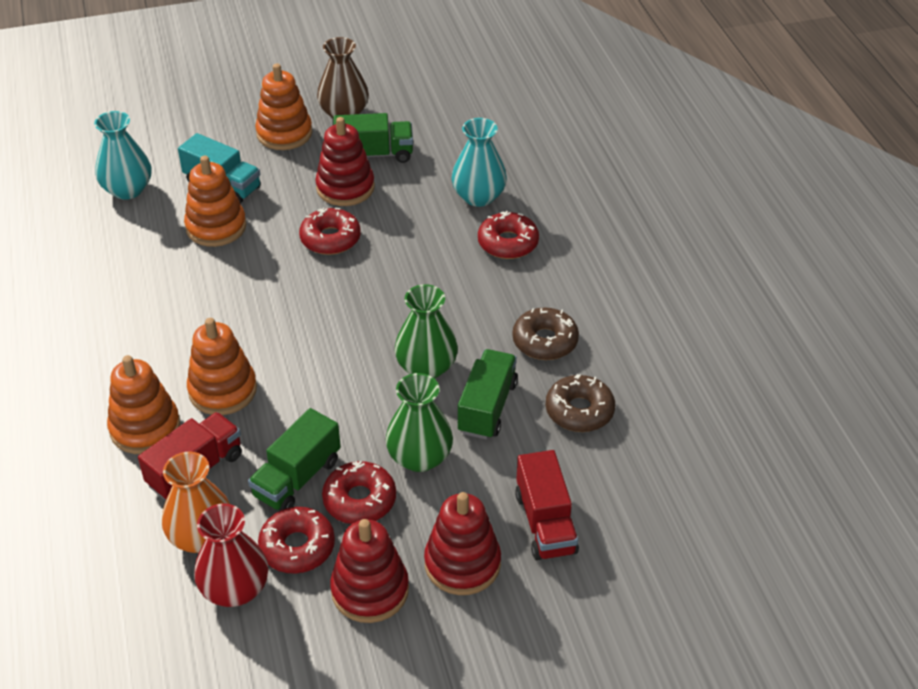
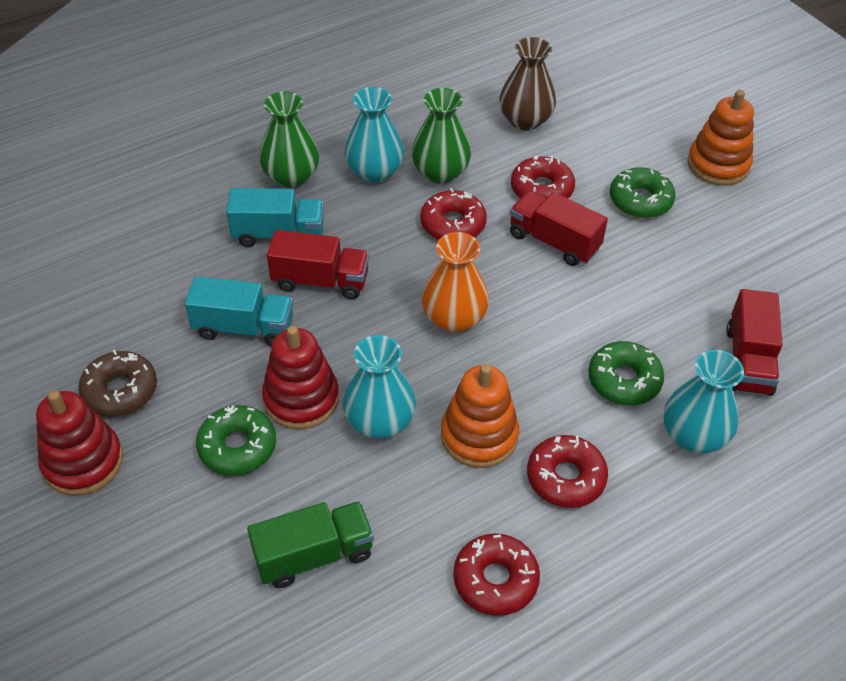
brown donut: 2 -> 1
green donut: 0 -> 3
green truck: 3 -> 1
orange stacking toy: 4 -> 2
red stacking toy: 3 -> 2
red truck: 2 -> 3
red vase: 1 -> 0
turquoise truck: 1 -> 2
turquoise vase: 2 -> 3

